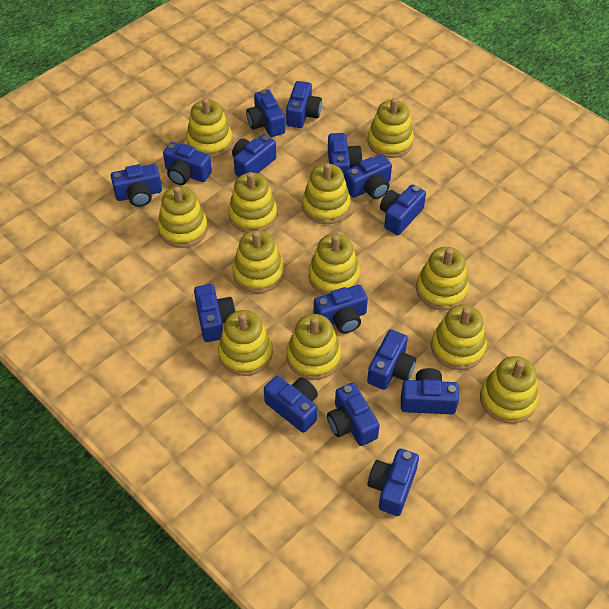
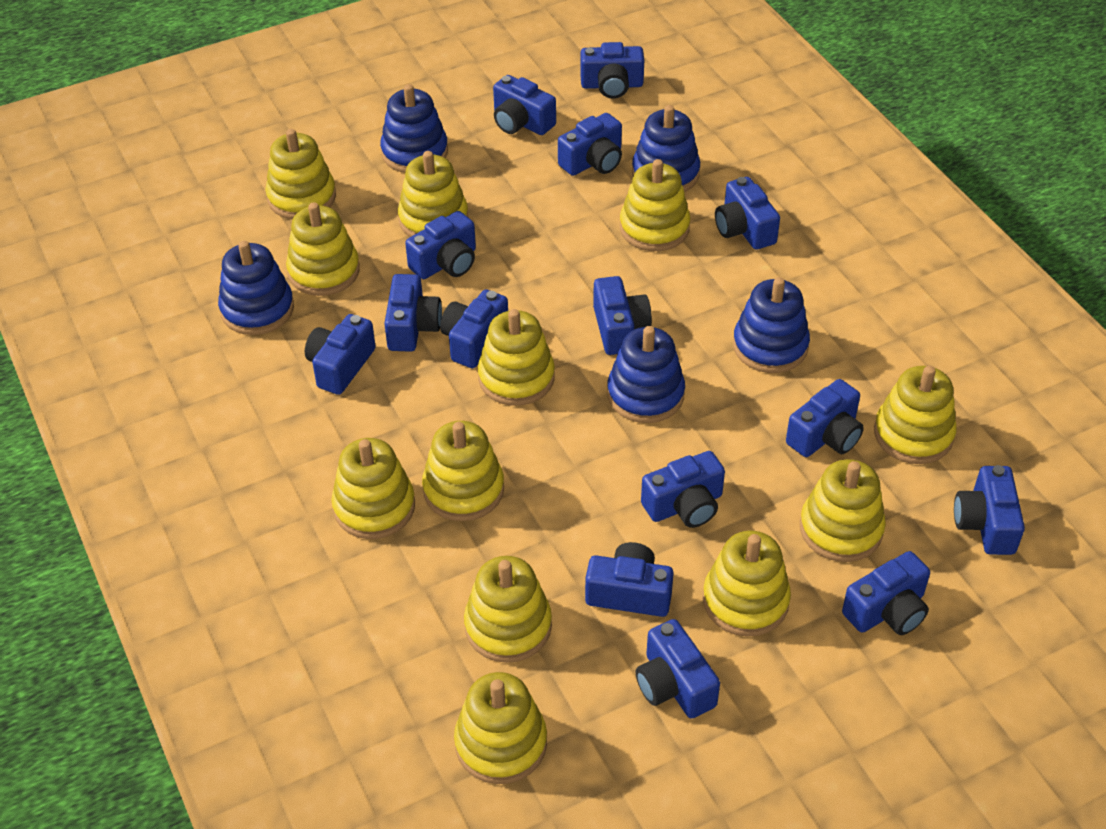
blue stacking toy: 0 -> 5

